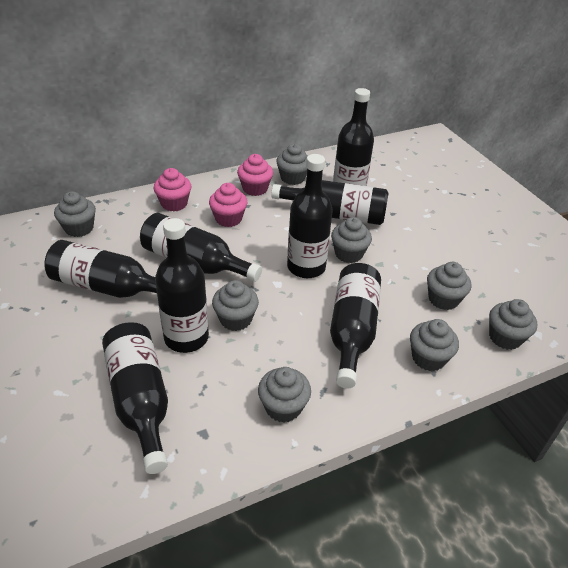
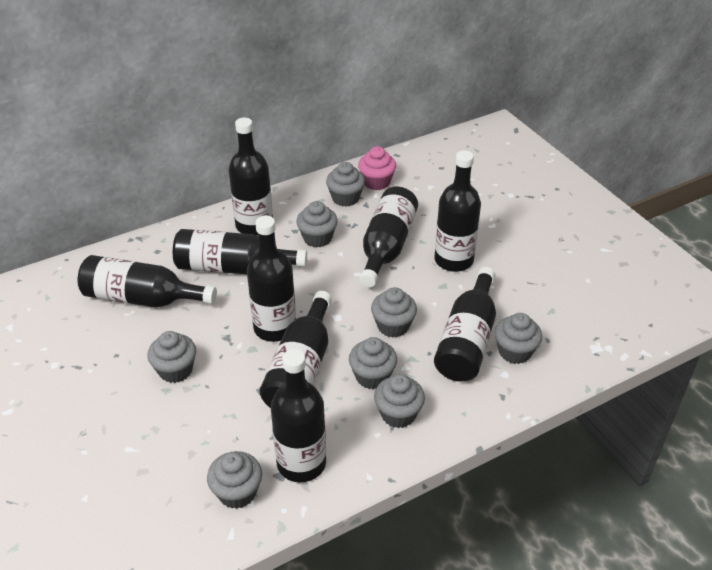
black bottle: 8 -> 9
pink cupcake: 3 -> 1

